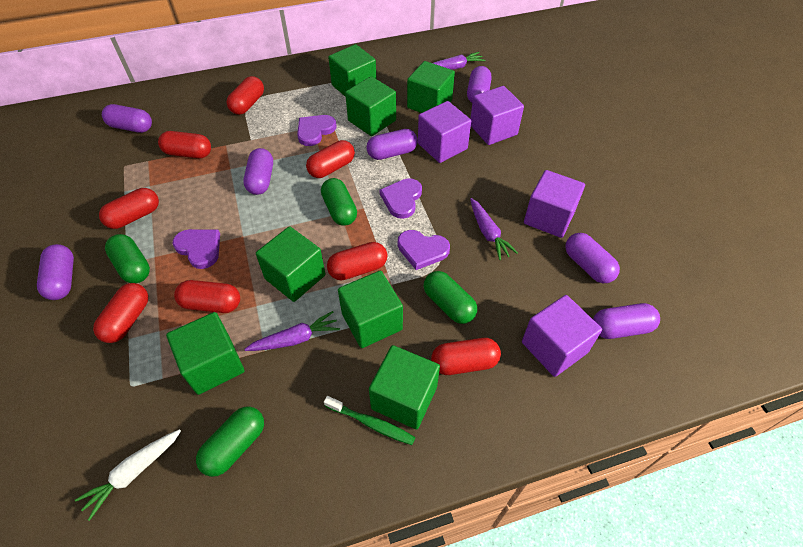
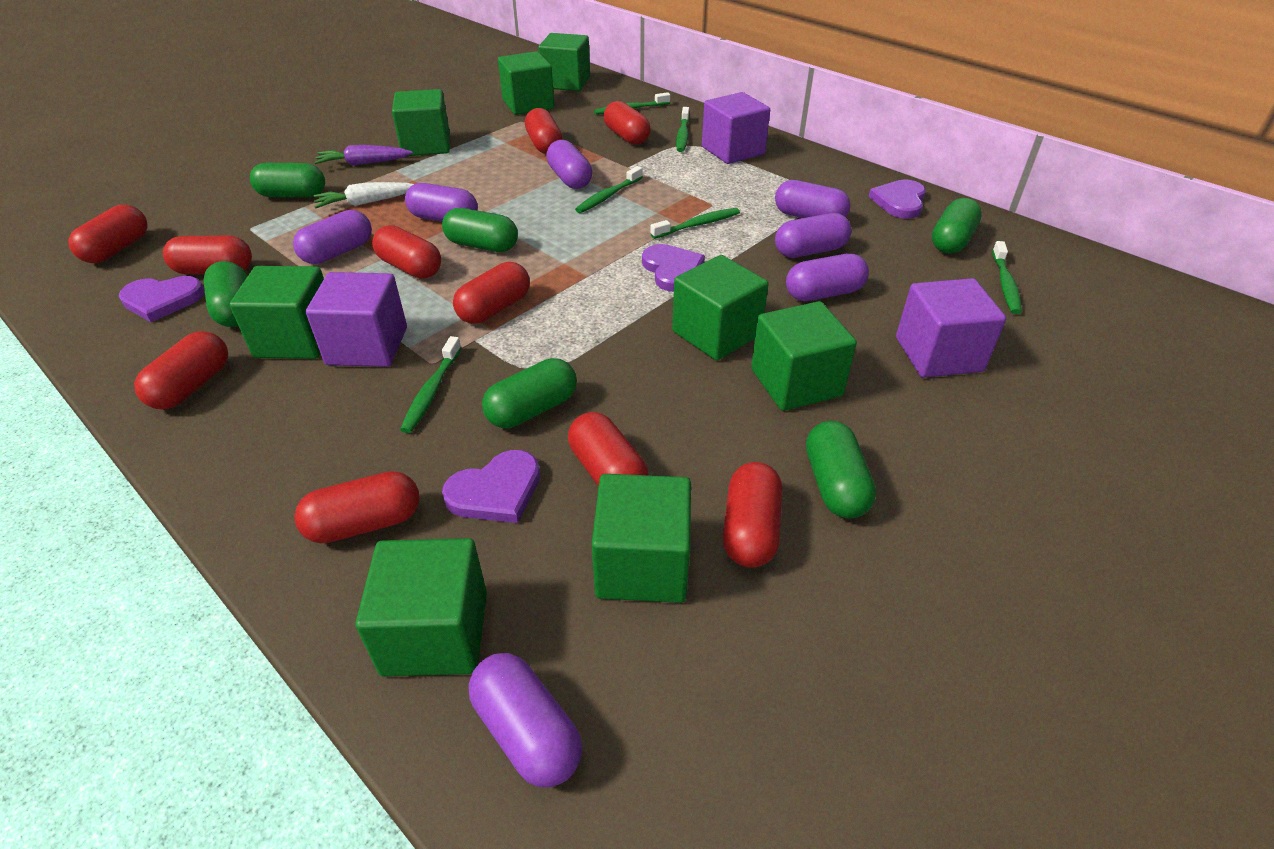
green capsule: 4 -> 6
green cube: 7 -> 8
green toothbrush: 1 -> 6
purple carrot: 3 -> 1
purple cube: 4 -> 3
red capsule: 8 -> 10

